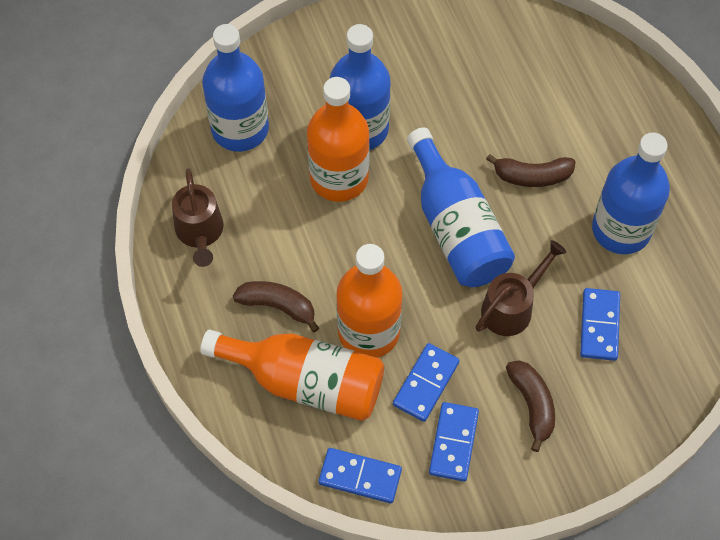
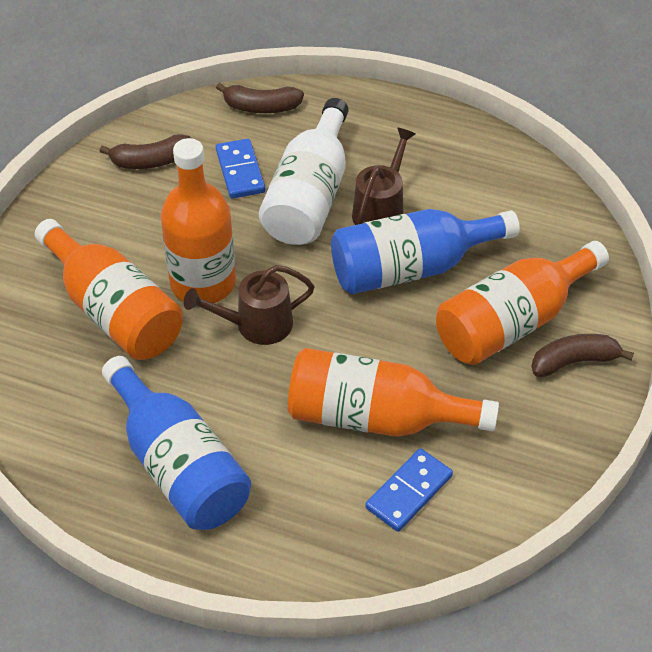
blue bottle: 4 -> 2
blue domino: 4 -> 2
orange bottle: 3 -> 4
white bottle: 0 -> 1

